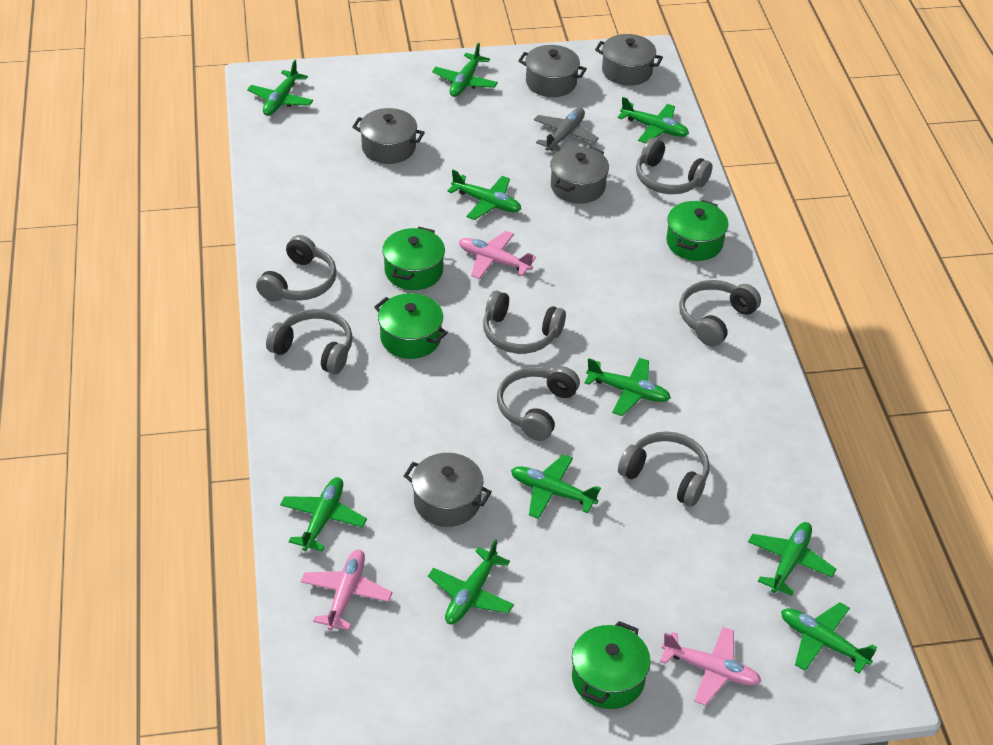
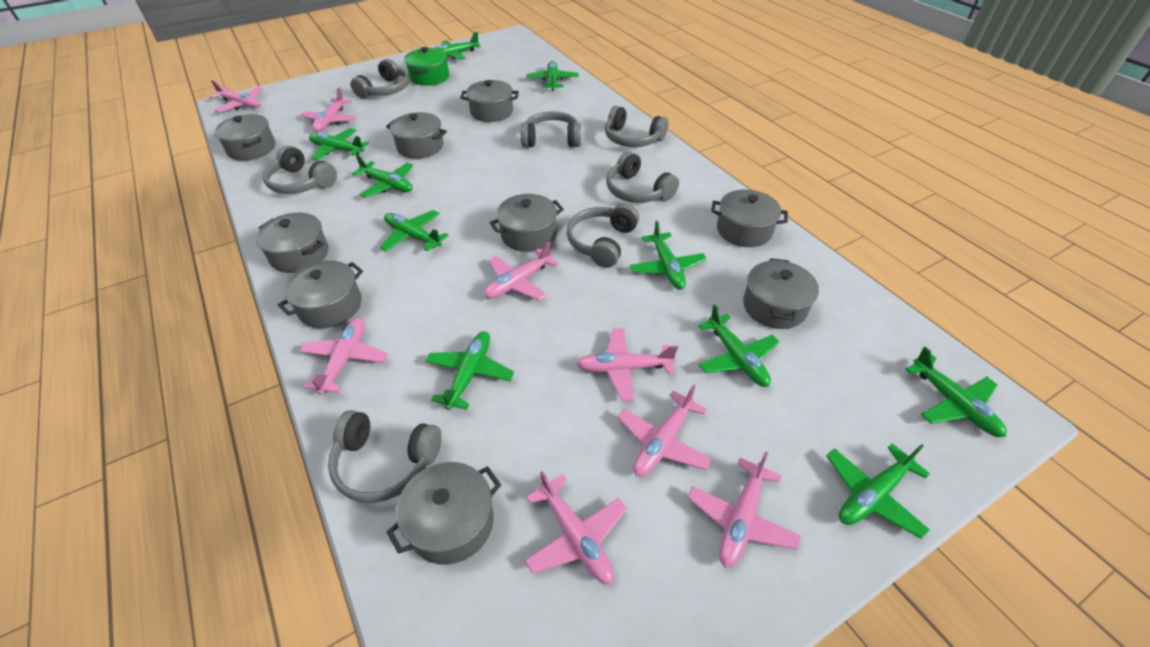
green pot: 4 -> 1
grey plane: 1 -> 0
grey pot: 5 -> 9
pink plane: 3 -> 8

